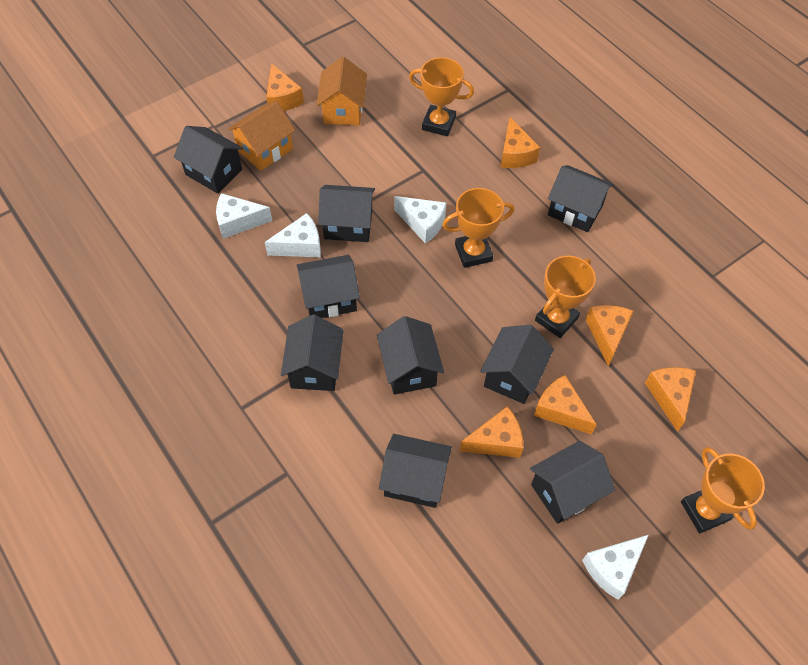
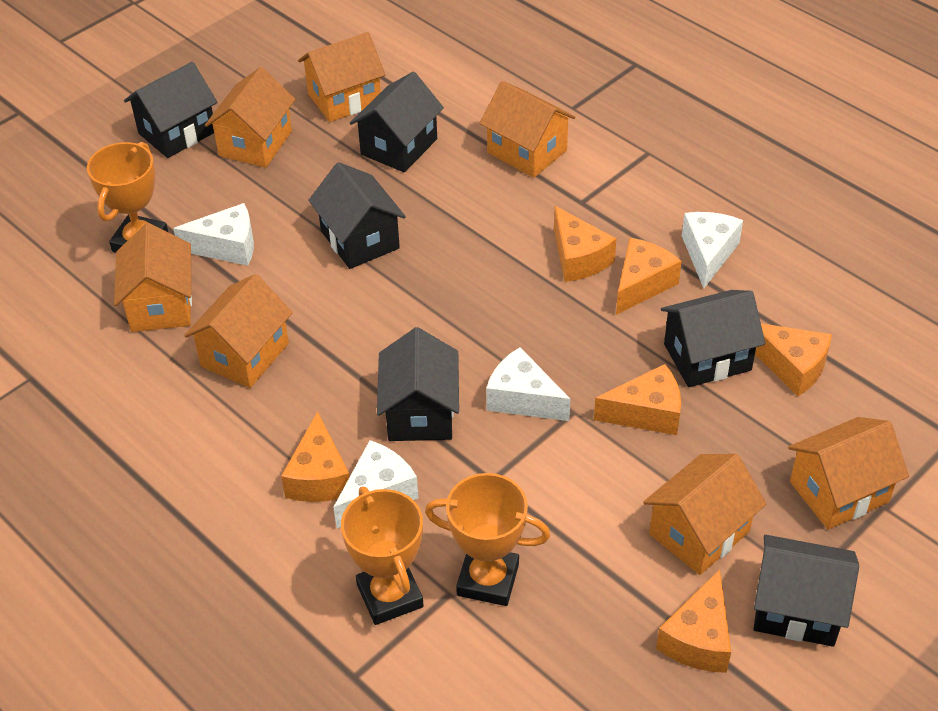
black house: 9 -> 6
orange house: 2 -> 7
orange trophy: 4 -> 3

